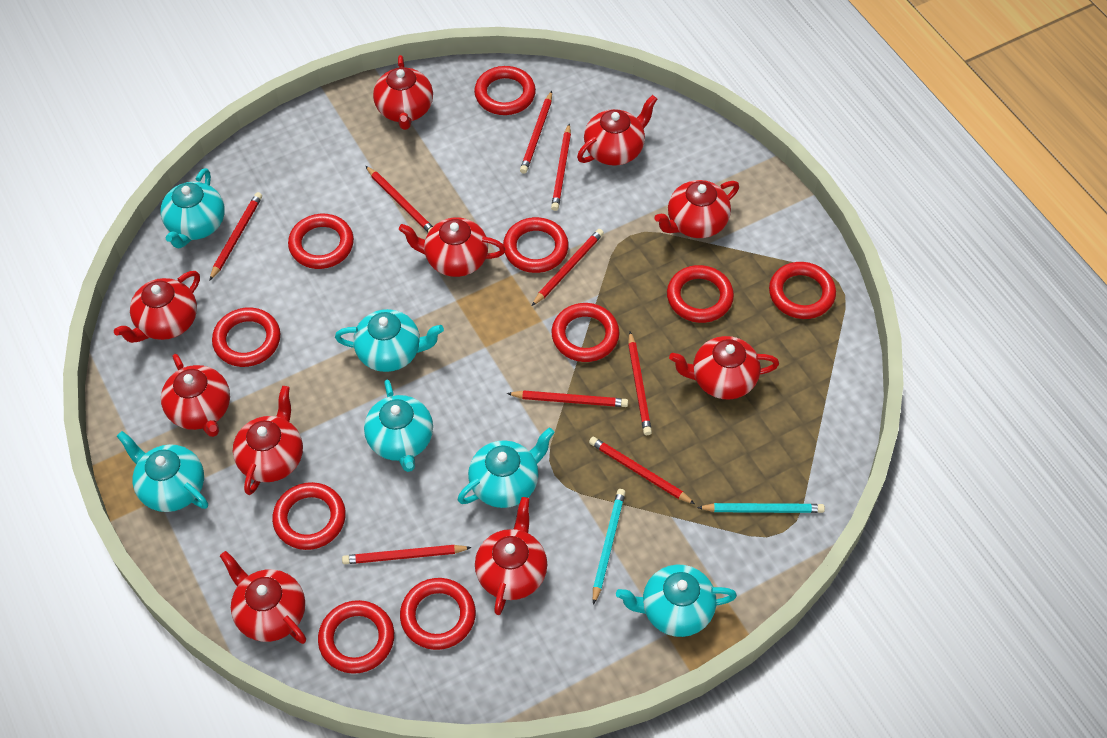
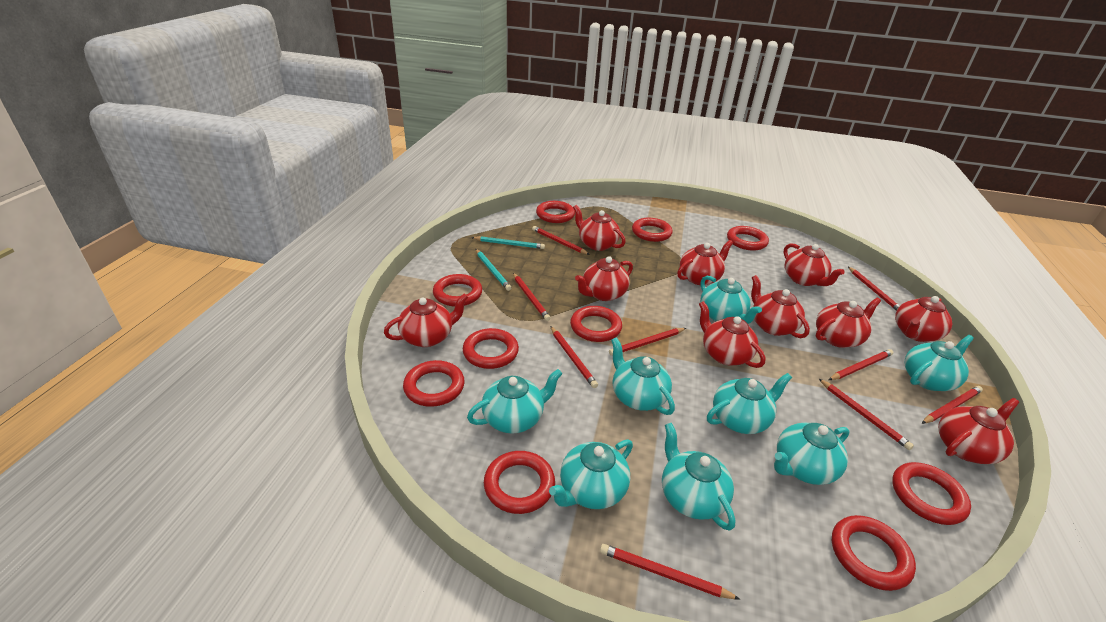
turquoise teapot: 6 -> 8

